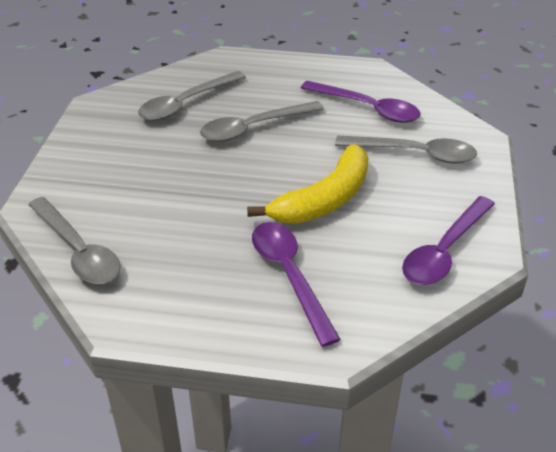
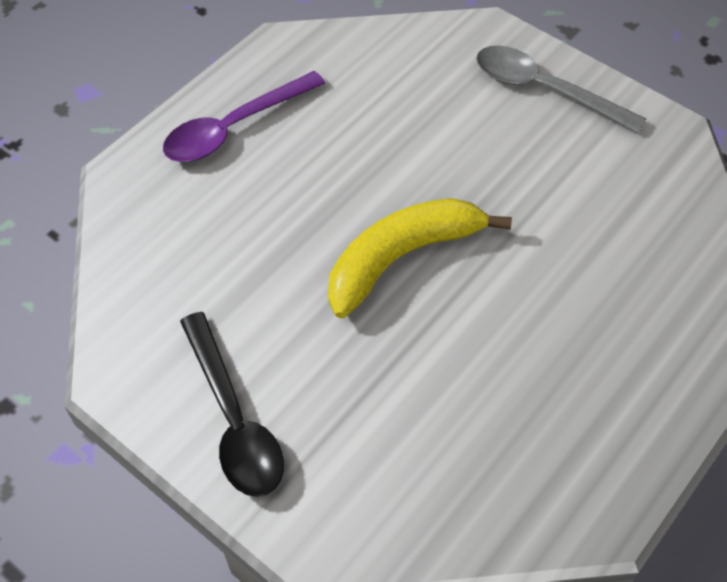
black spoon: 0 -> 1
grey spoon: 4 -> 1
purple spoon: 3 -> 1

